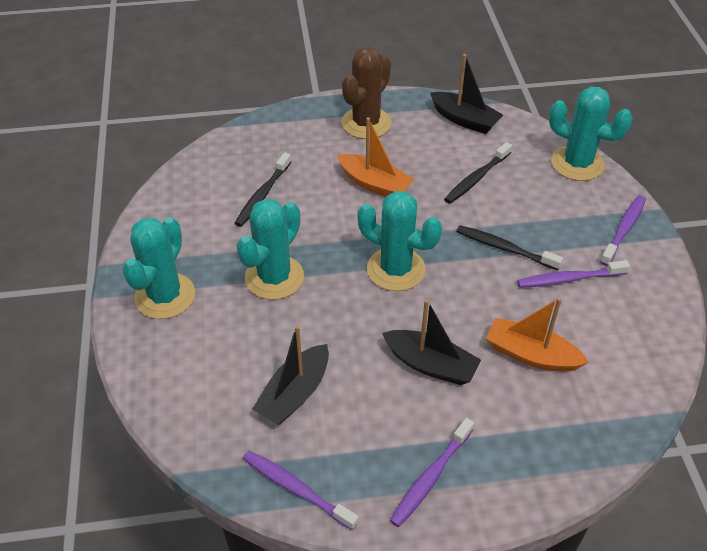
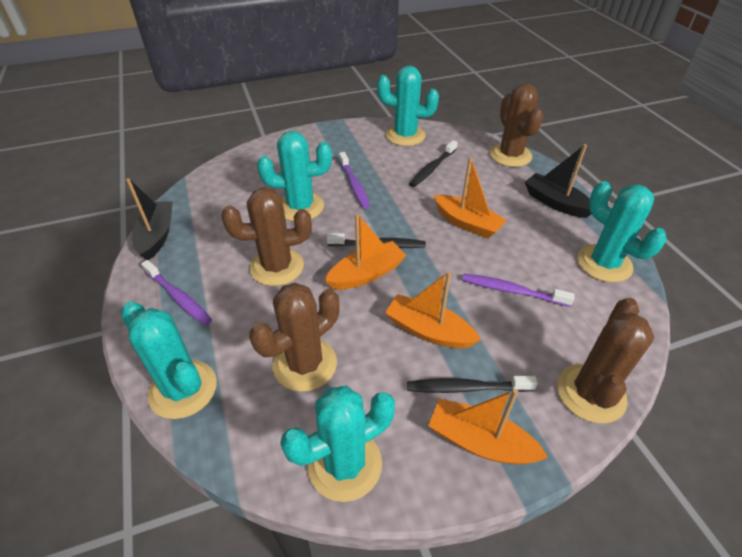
black boat: 3 -> 2
brown cactus: 1 -> 4
orange boat: 2 -> 4
purple toothbrush: 4 -> 3
turquoise cactus: 4 -> 5

